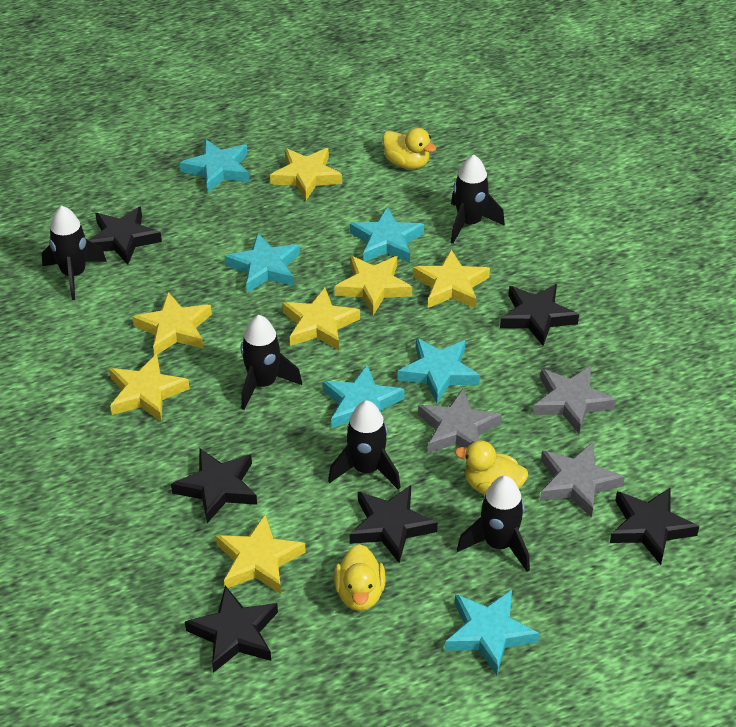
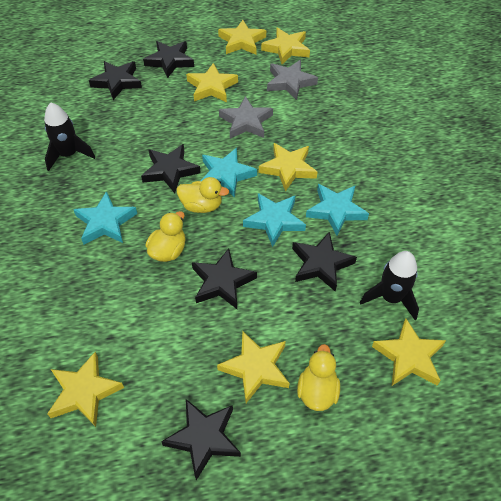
black rocket: 5 -> 2
grey star: 3 -> 2
turquoise star: 6 -> 4

